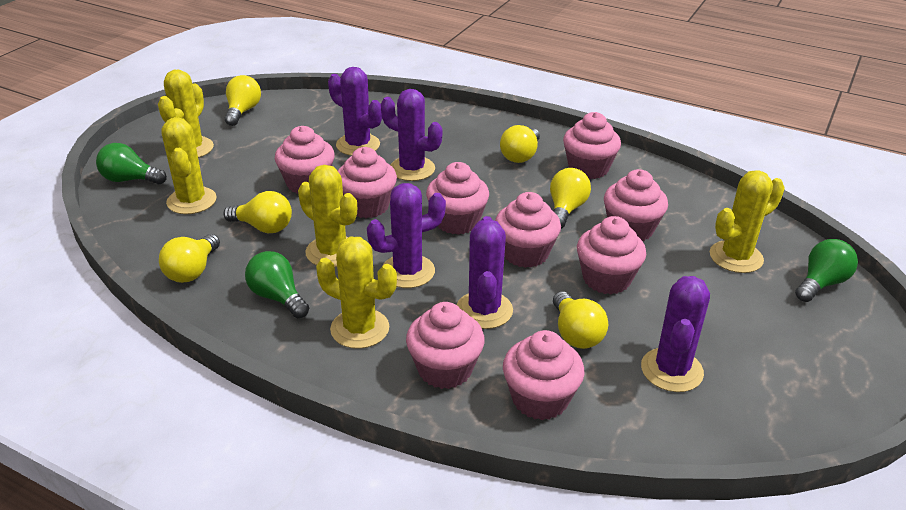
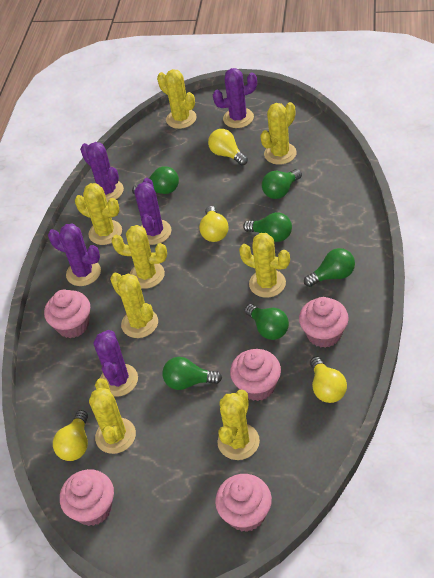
green light bulb: 3 -> 6
pink cupcake: 9 -> 5
yellow cactus: 5 -> 8
yellow light bulb: 6 -> 4

